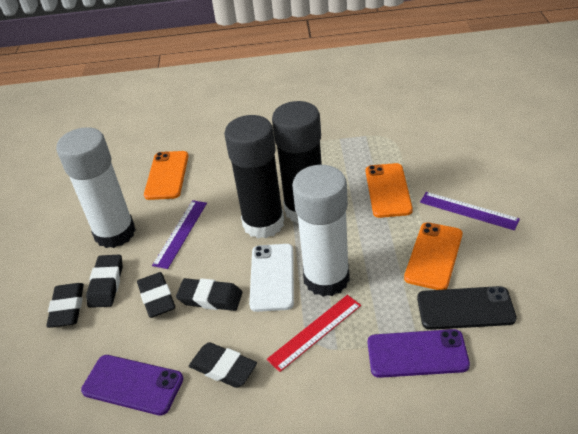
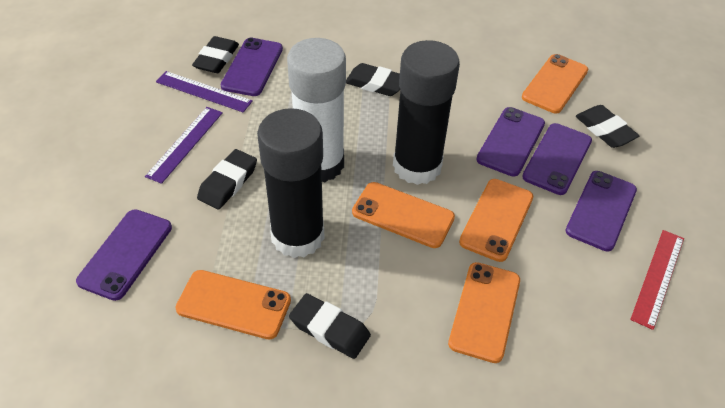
black phone: 1 -> 0
orange phone: 3 -> 5
purple phone: 2 -> 5
white glue stick: 2 -> 1
white phone: 1 -> 0

